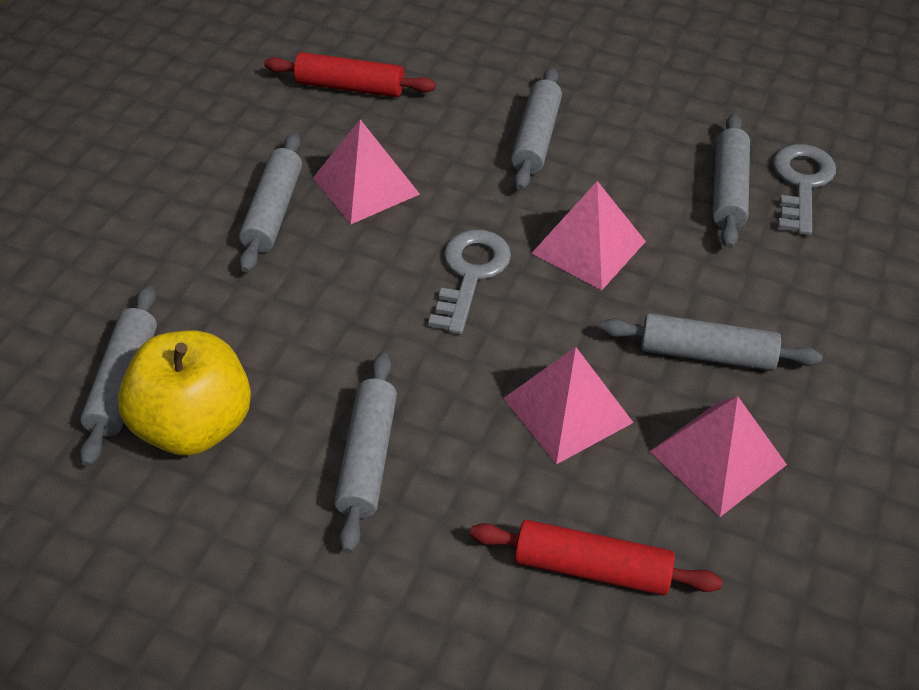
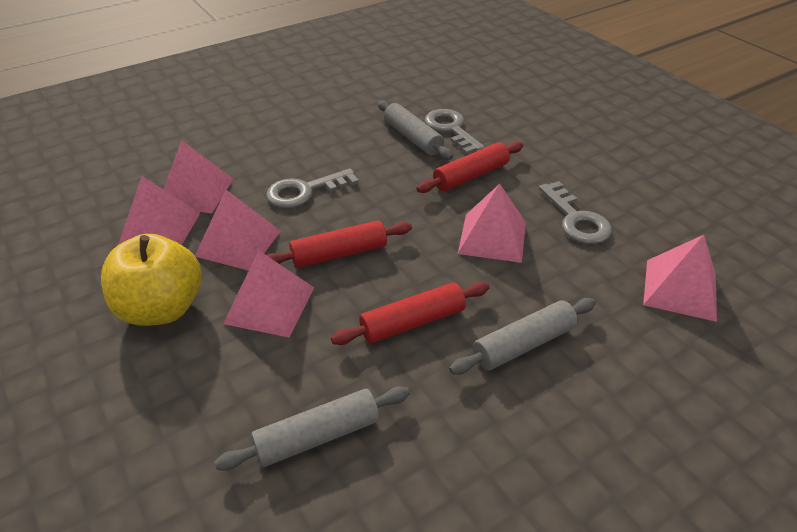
grey key: 2 -> 3
grey rolling pin: 6 -> 3
pink pyramid: 4 -> 6
red rolling pin: 2 -> 3

